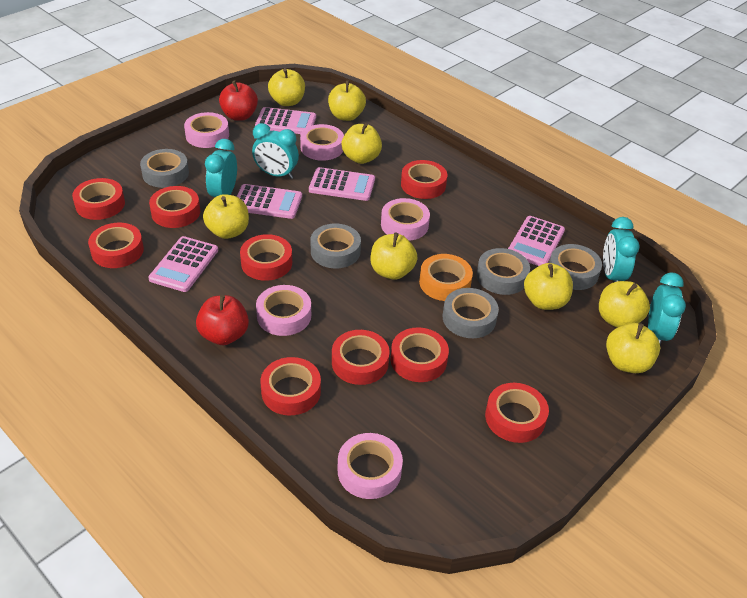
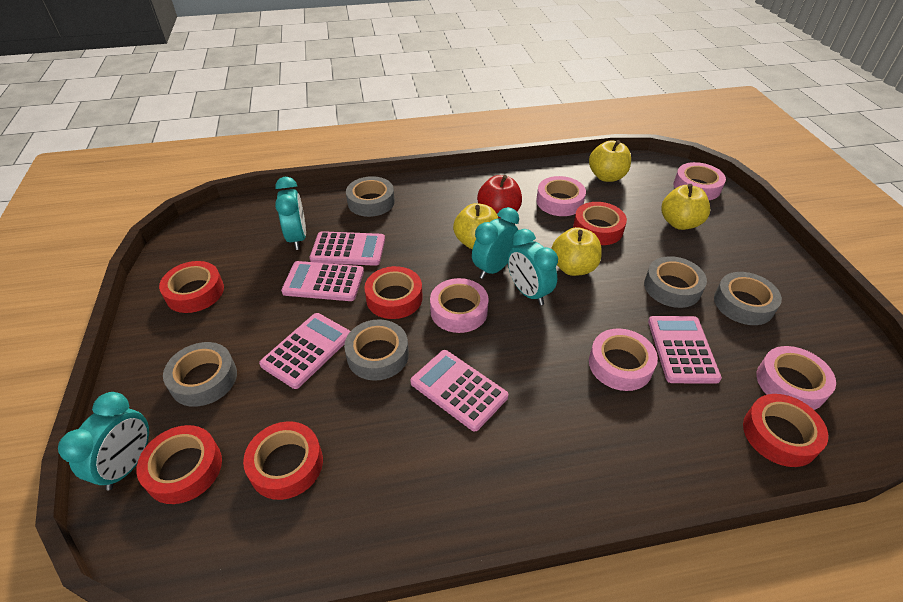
orange tape: 1 -> 0
red apple: 2 -> 1
red tape: 9 -> 6
yellow apple: 8 -> 4

